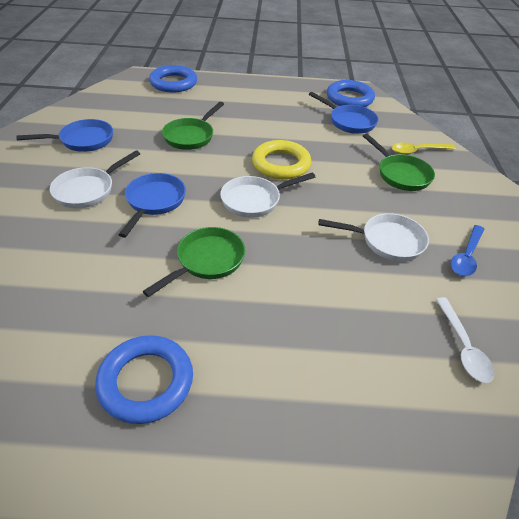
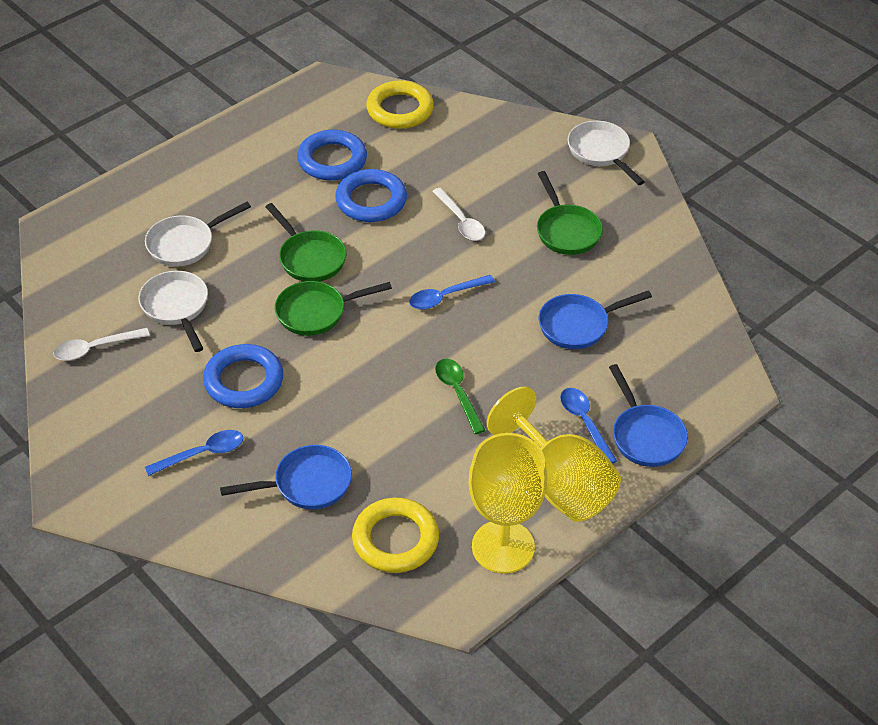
blue spoon: 1 -> 3
green spoon: 0 -> 1
white spoon: 1 -> 2
yellow goblet: 0 -> 2
yellow ring: 1 -> 2
yellow spoon: 1 -> 0

